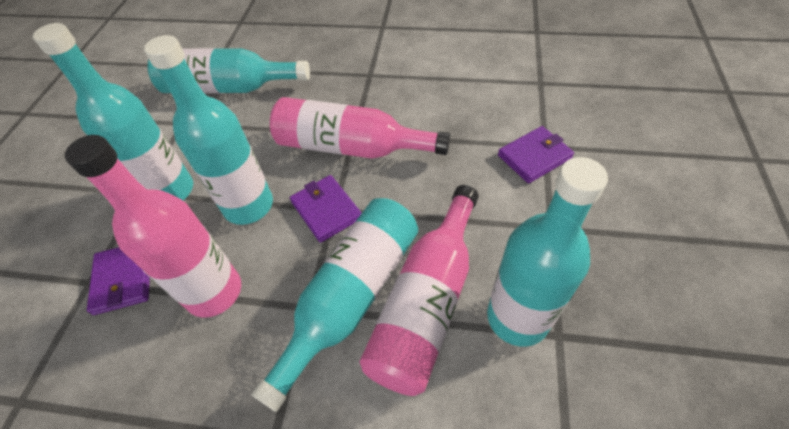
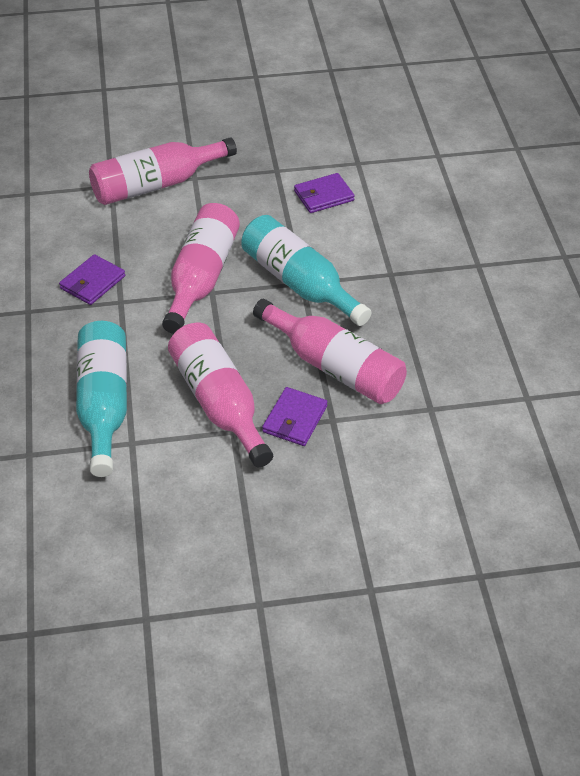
pink bottle: 3 -> 4
turquoise bottle: 5 -> 2

